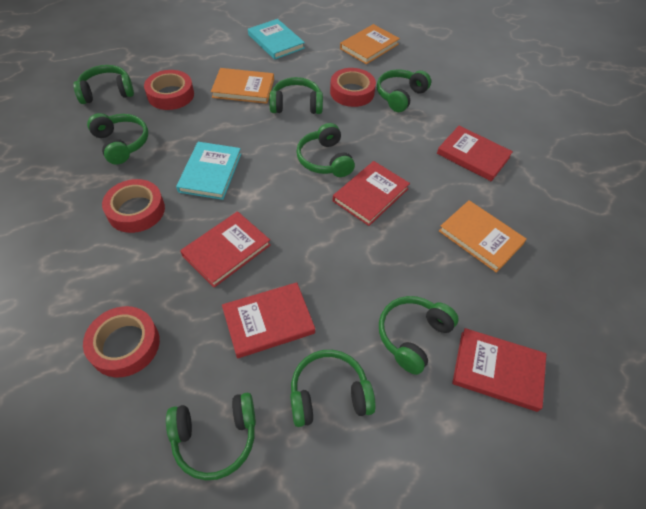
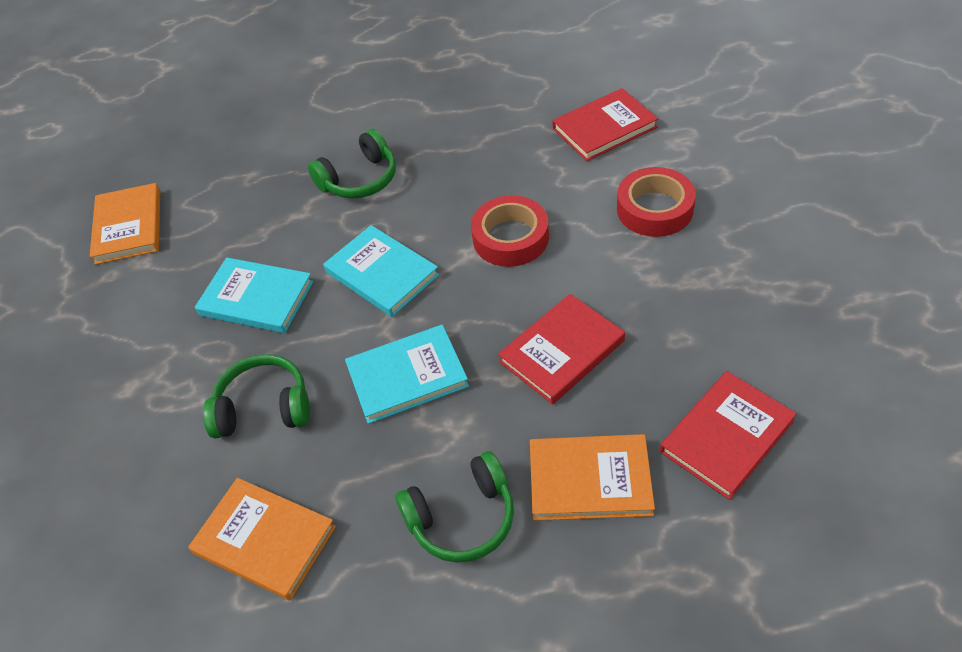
green headphones: 8 -> 3
red book: 5 -> 3
red tape: 4 -> 2
turquoise book: 2 -> 3

